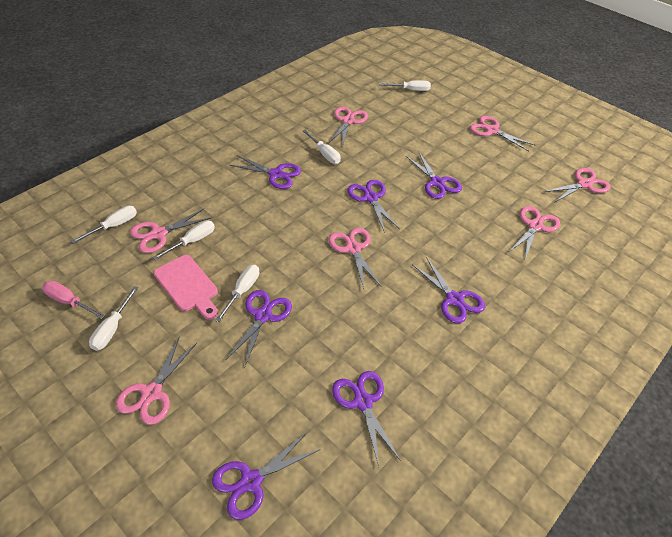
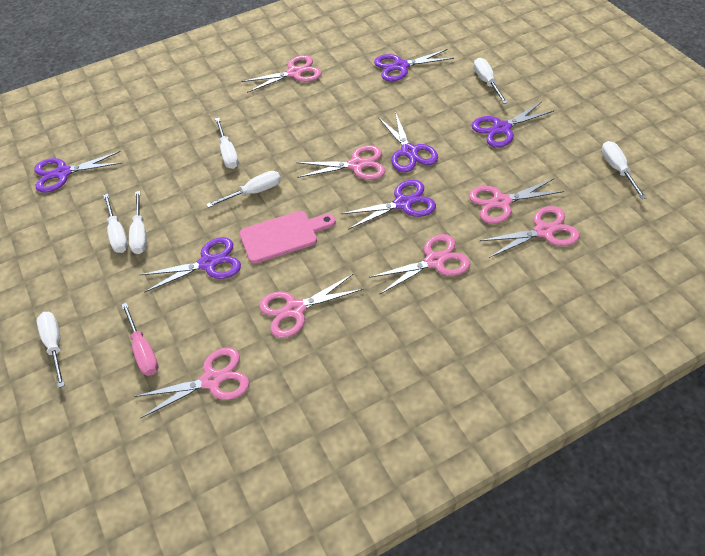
purple scissors: 7 -> 6
white screwdriver: 6 -> 7

